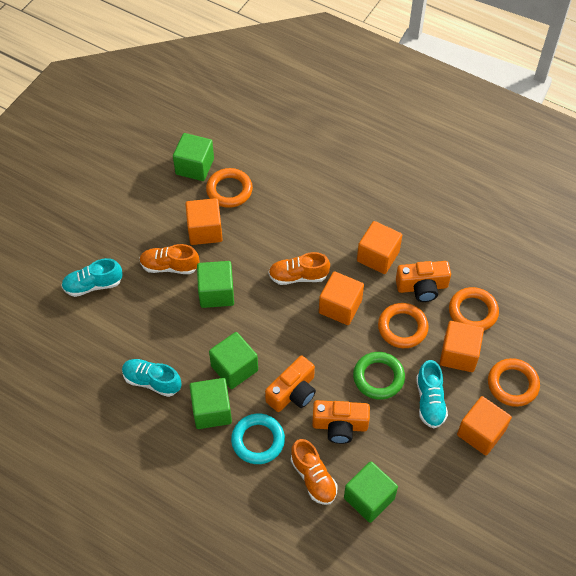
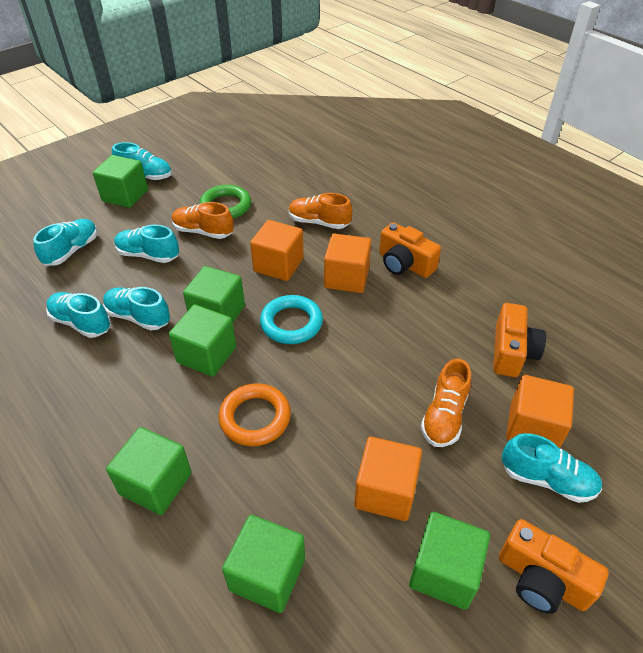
green cube: 5 -> 6
orange cube: 5 -> 4
orange ring: 4 -> 1
turquoise shoe: 3 -> 6

